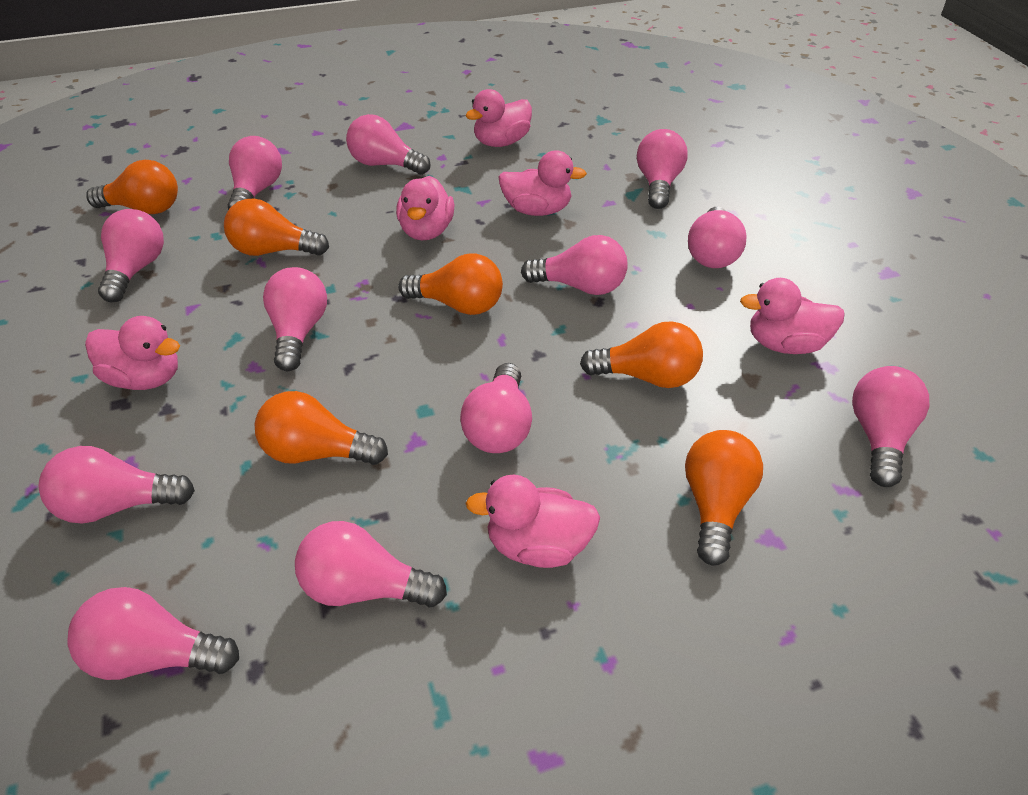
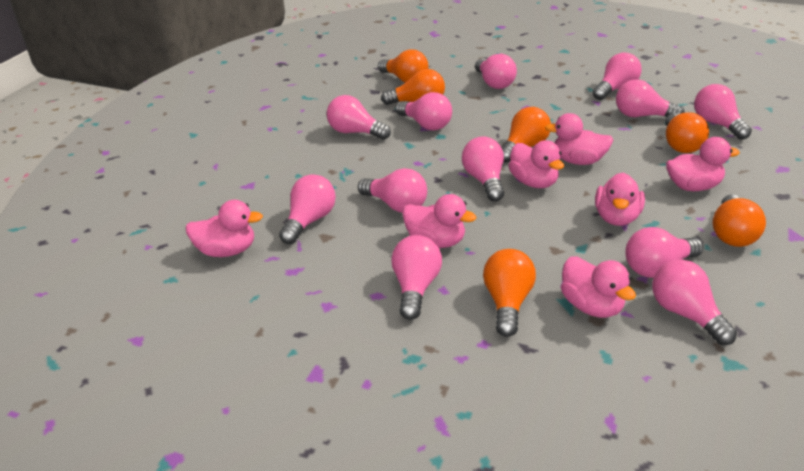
pink duck: 6 -> 7

